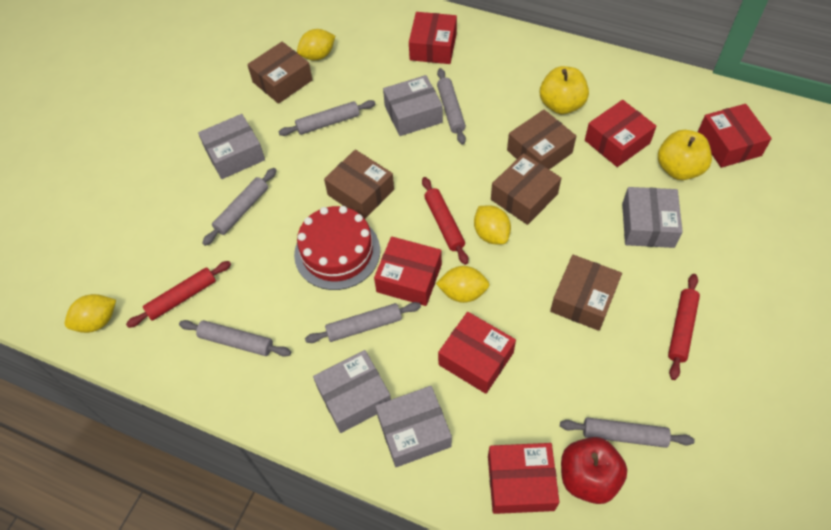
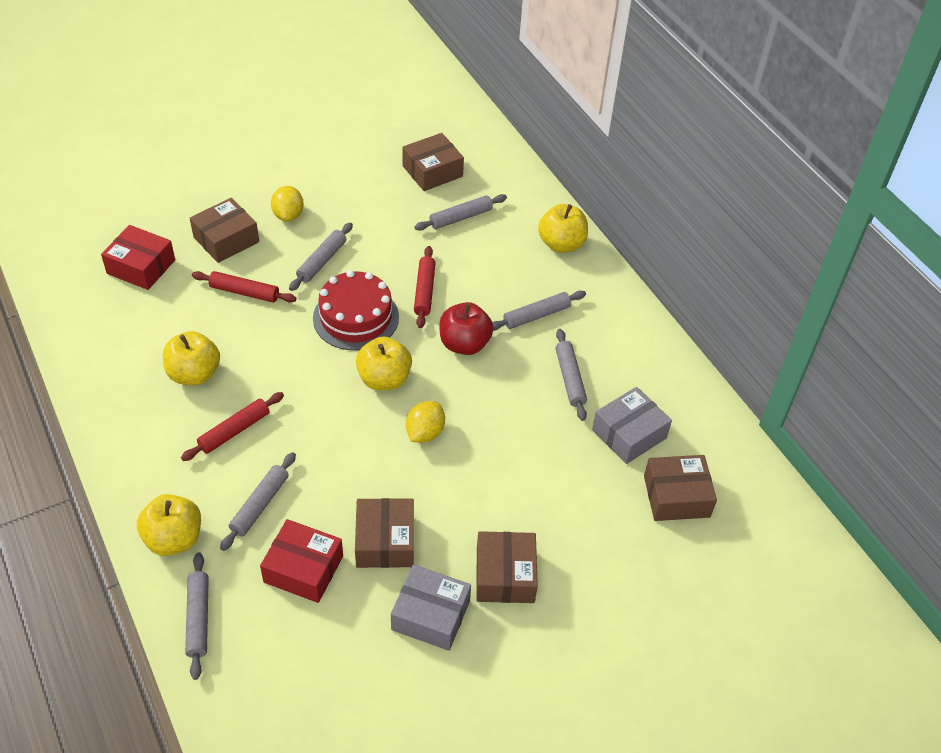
grey box: 5 -> 2
red box: 6 -> 2
yellow apple: 2 -> 4
yellow lemon: 4 -> 2

